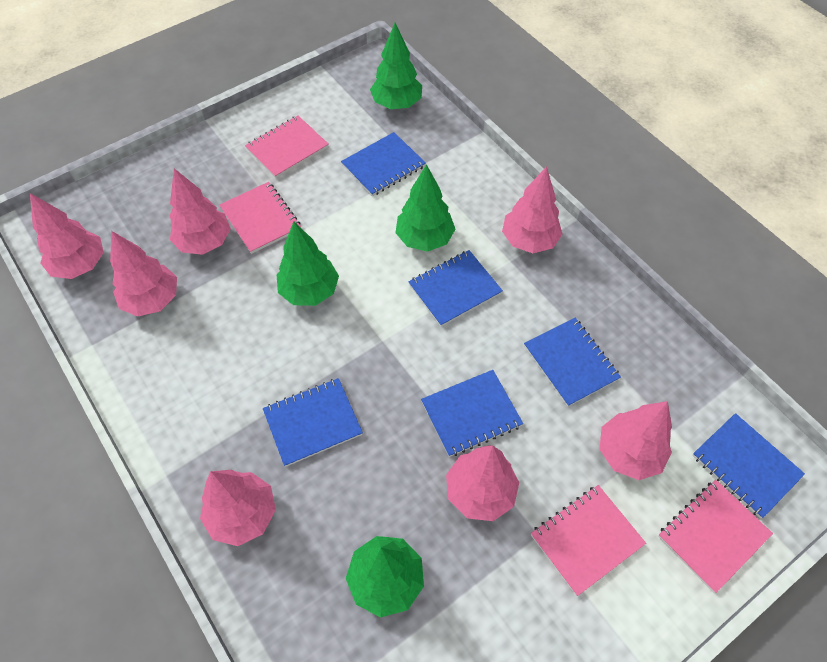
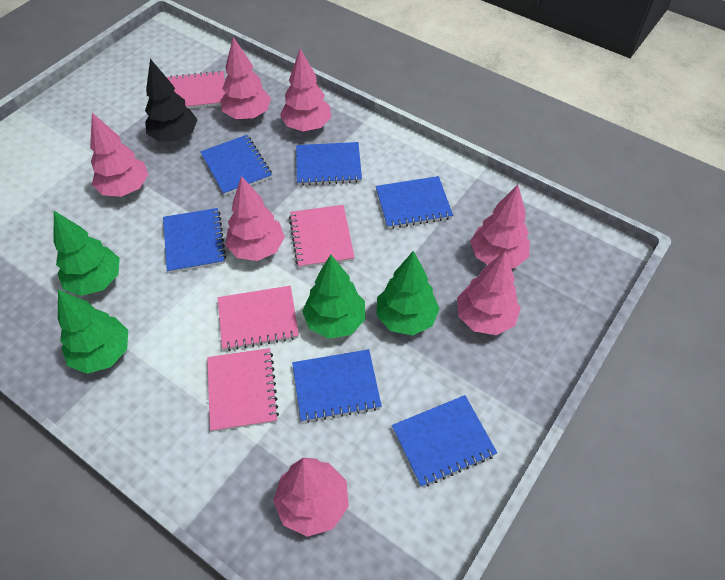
black tree: 0 -> 1

